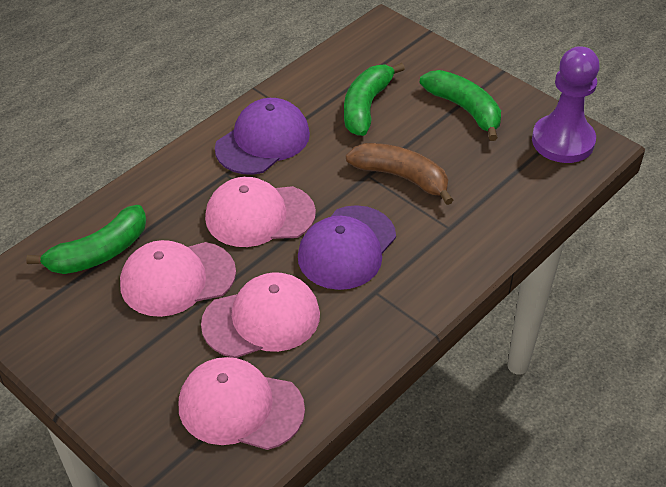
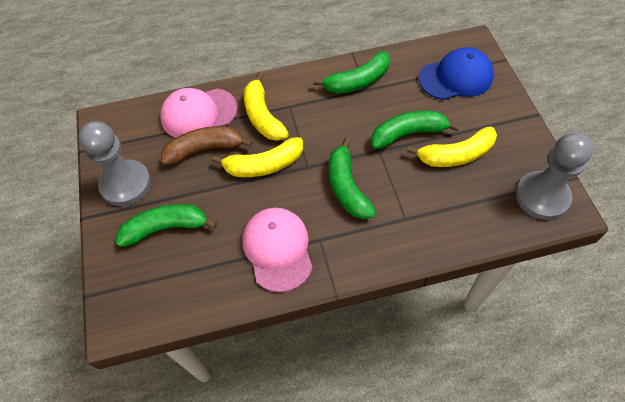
blue cap: 0 -> 1
green banana: 3 -> 4
grey pawn: 0 -> 2
pink cap: 4 -> 2
purple cap: 2 -> 0
purple pawn: 1 -> 0
yellow banana: 0 -> 3

